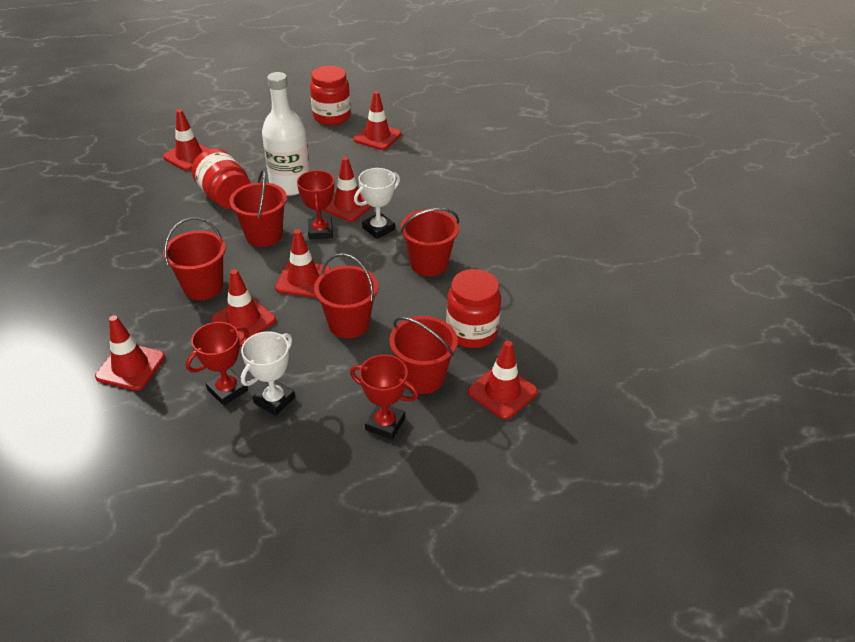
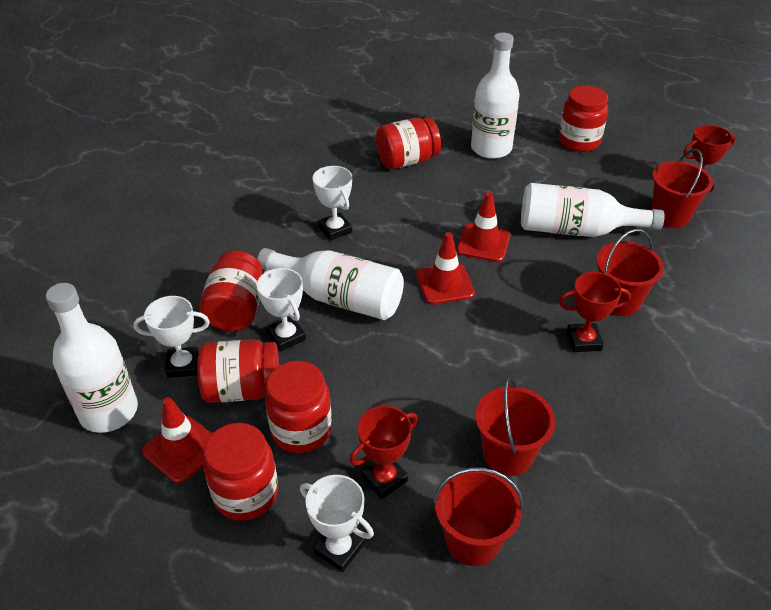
red bucket: 5 -> 4
red jar: 3 -> 6
red traffic cone: 7 -> 3
white bottle: 1 -> 4
white trophy: 2 -> 4

